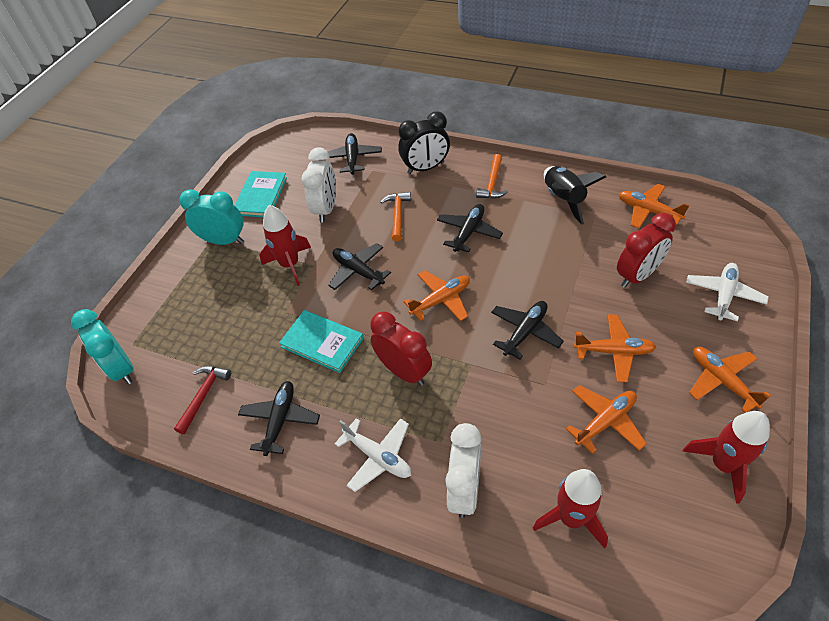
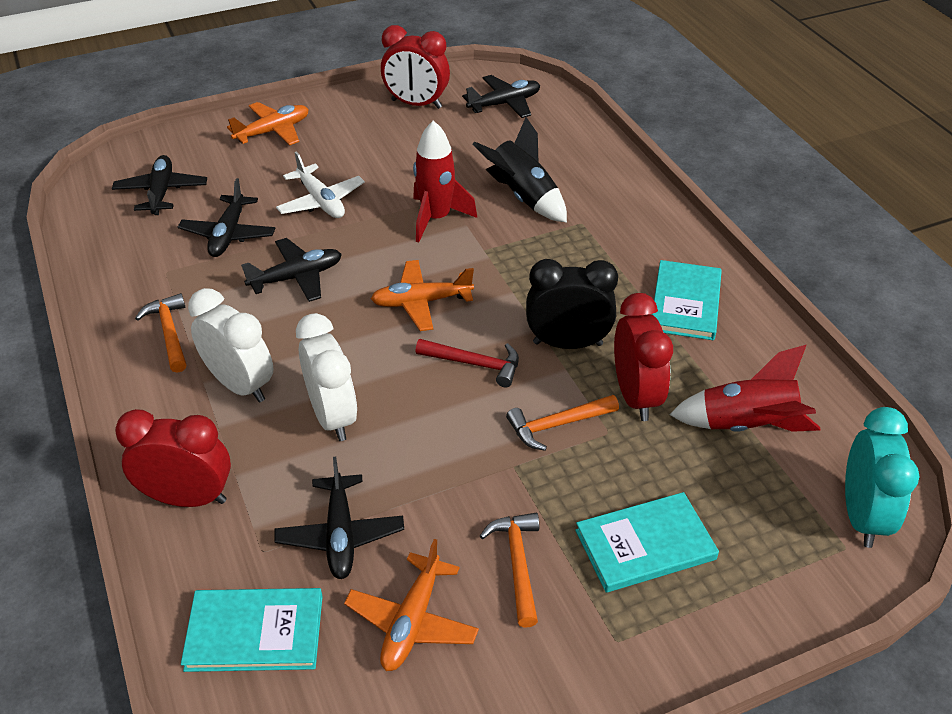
orange hammer: 2 -> 3
orange plane: 5 -> 3
red clock: 2 -> 3
red rocket: 3 -> 2
turquoise book: 2 -> 3
turquoise clock: 2 -> 1
white plane: 2 -> 1

